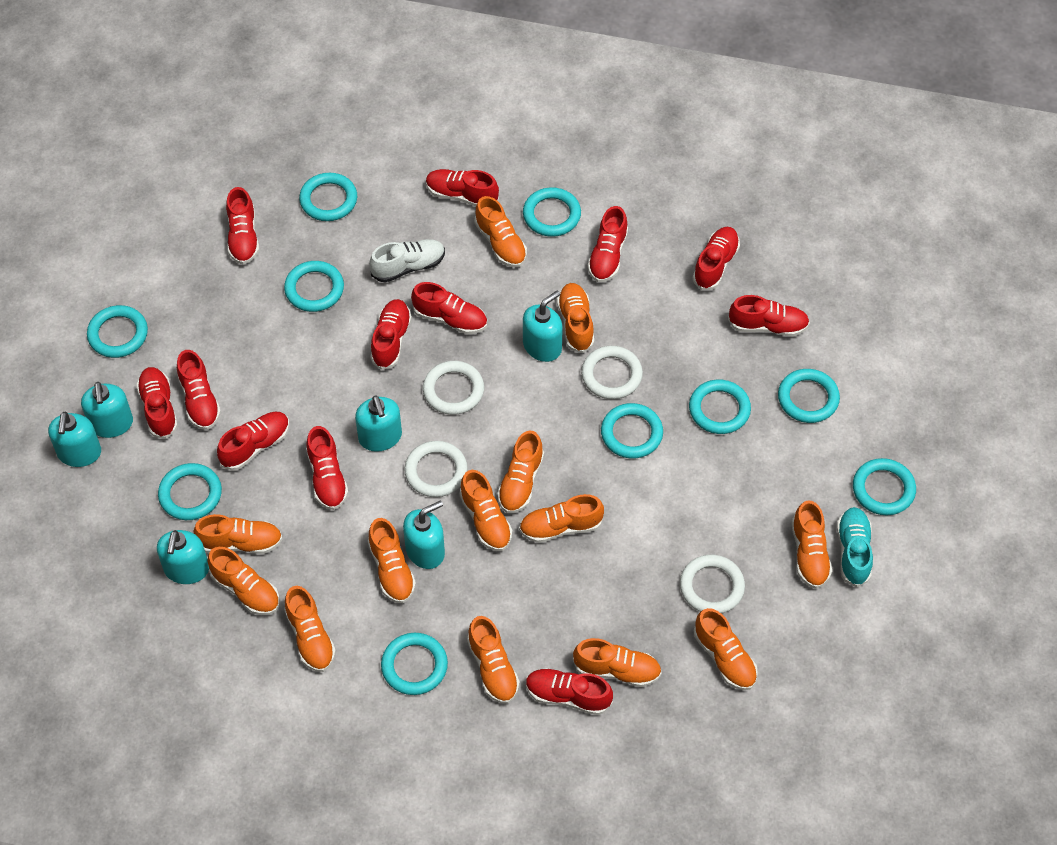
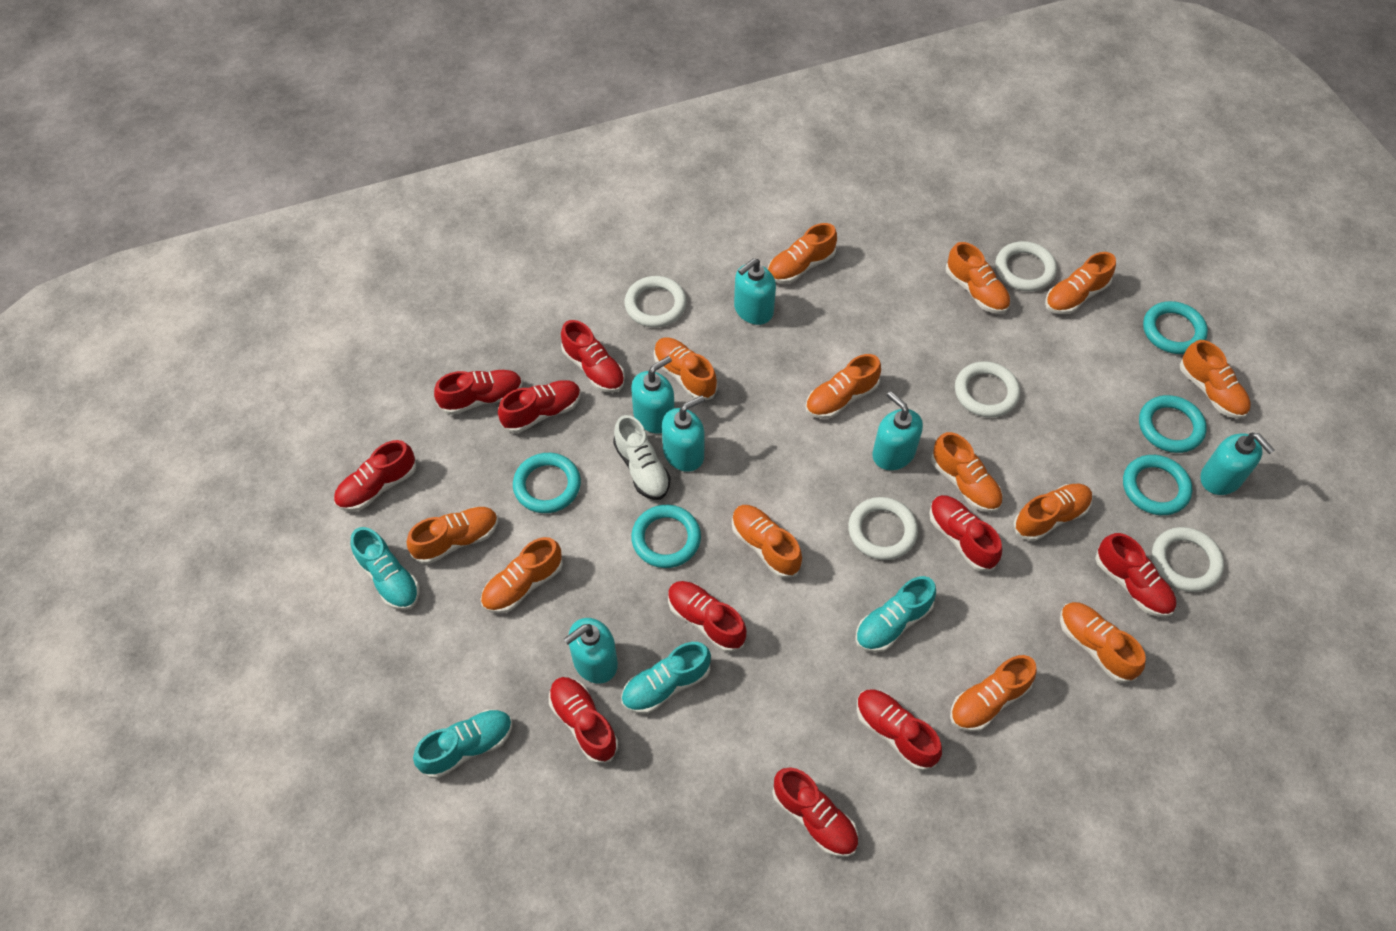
red shoe: 12 -> 10
turquoise ring: 10 -> 5
turquoise shoe: 1 -> 4
white ring: 4 -> 5

